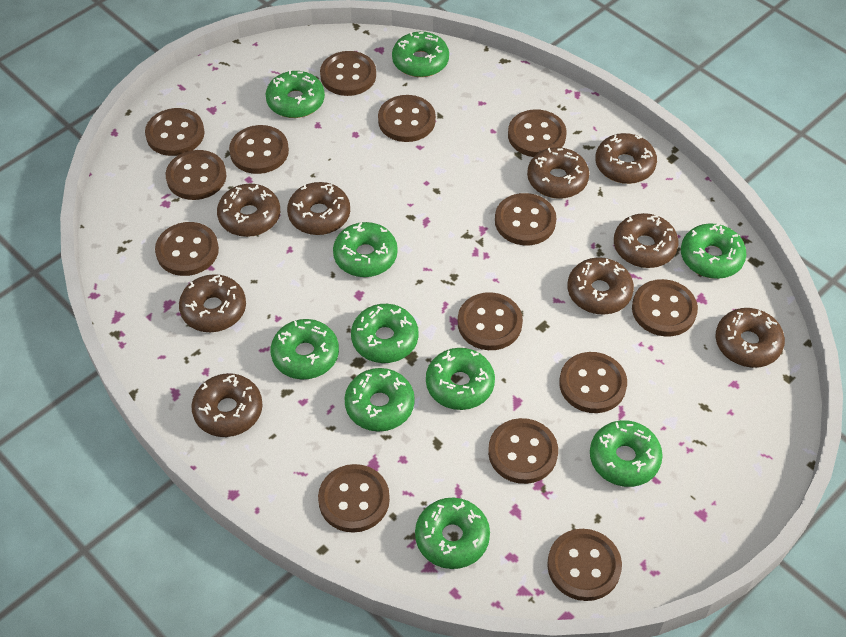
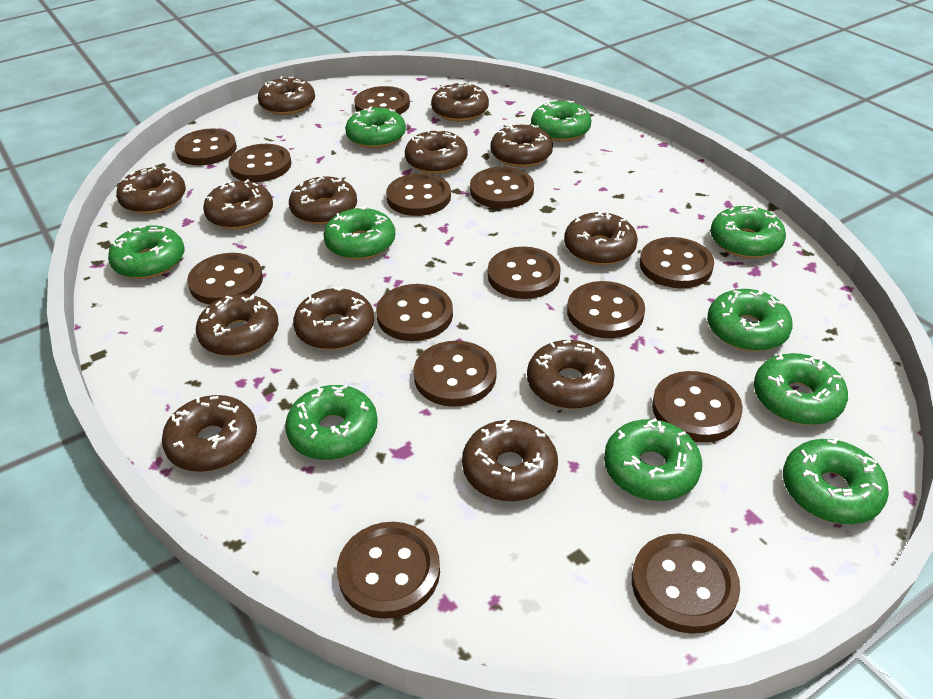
brown donut: 9 -> 13

